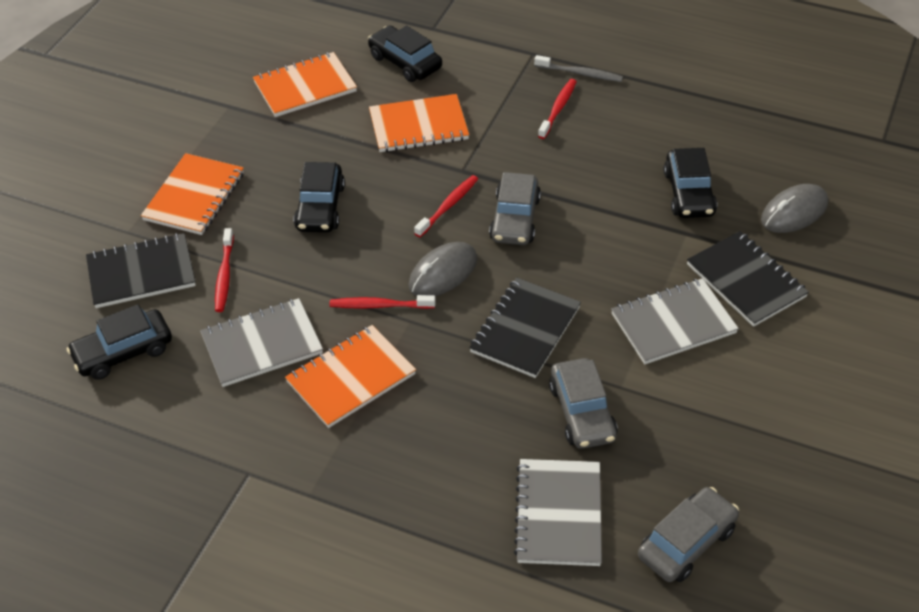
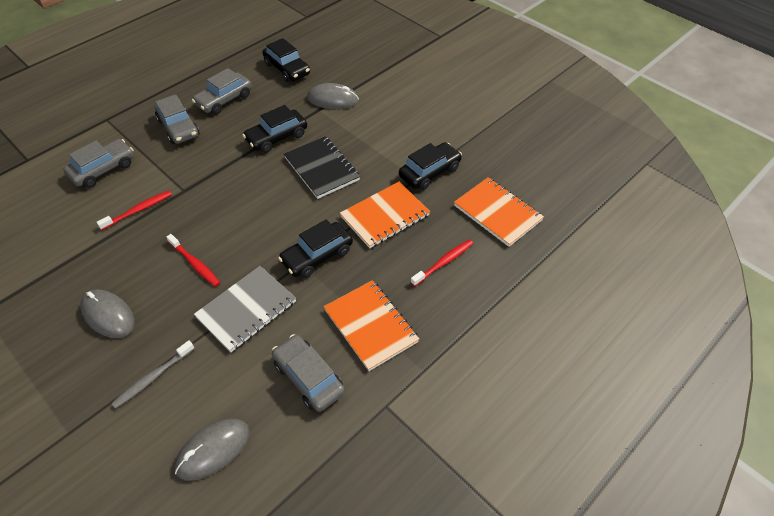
black notebook: 3 -> 1
grey car: 3 -> 4
grey mouse: 2 -> 3
grey notebook: 3 -> 1
orange notebook: 4 -> 3
red toothbrush: 4 -> 3

